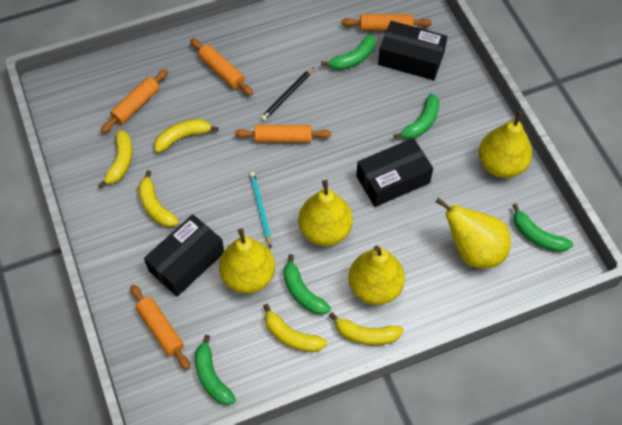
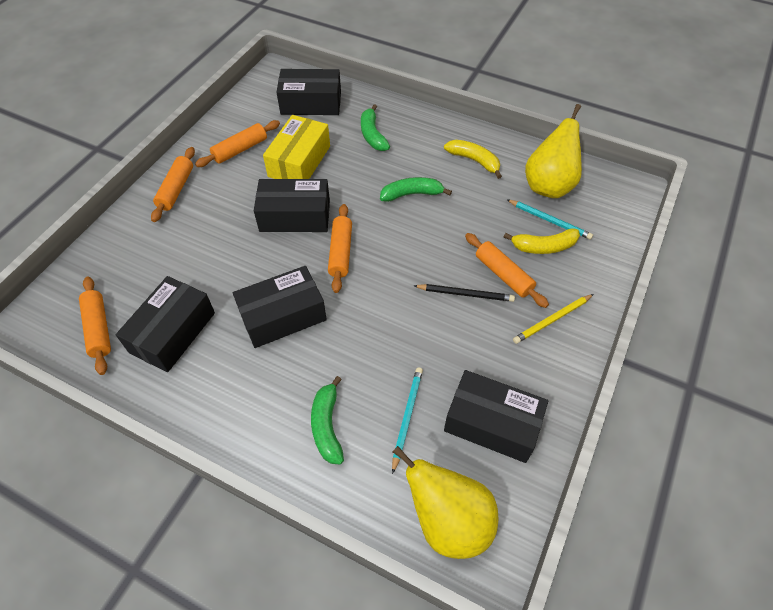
black box: 3 -> 5
green banana: 5 -> 3
turquoise pencil: 1 -> 2
yellow banana: 5 -> 2
yellow box: 0 -> 1
yellow pear: 5 -> 2
yellow pencil: 0 -> 1

